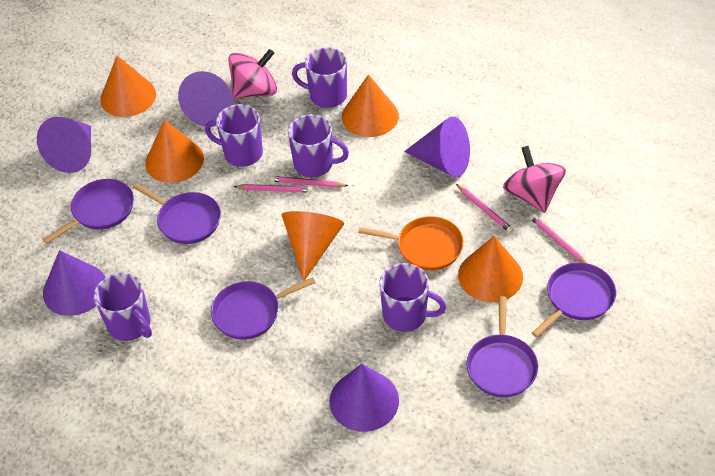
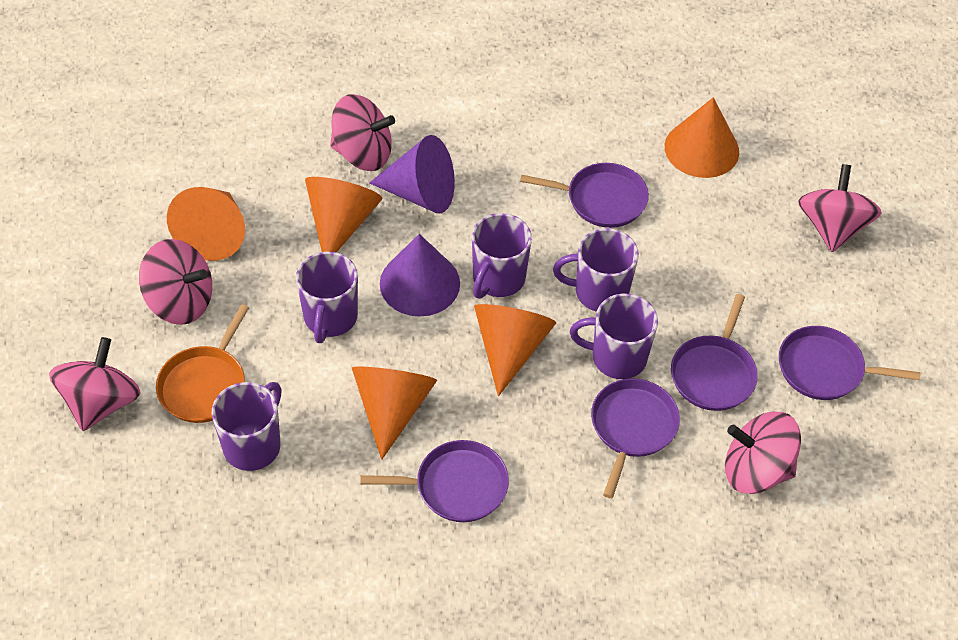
pink pencil: 4 -> 0
pink spinning top: 2 -> 5
purple cone: 5 -> 2

